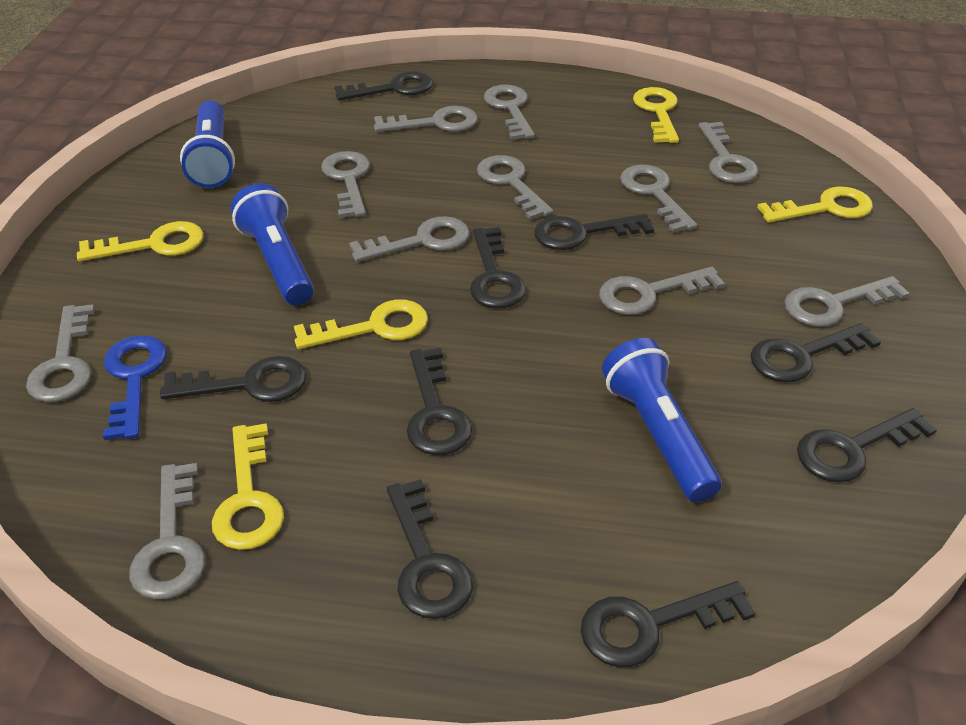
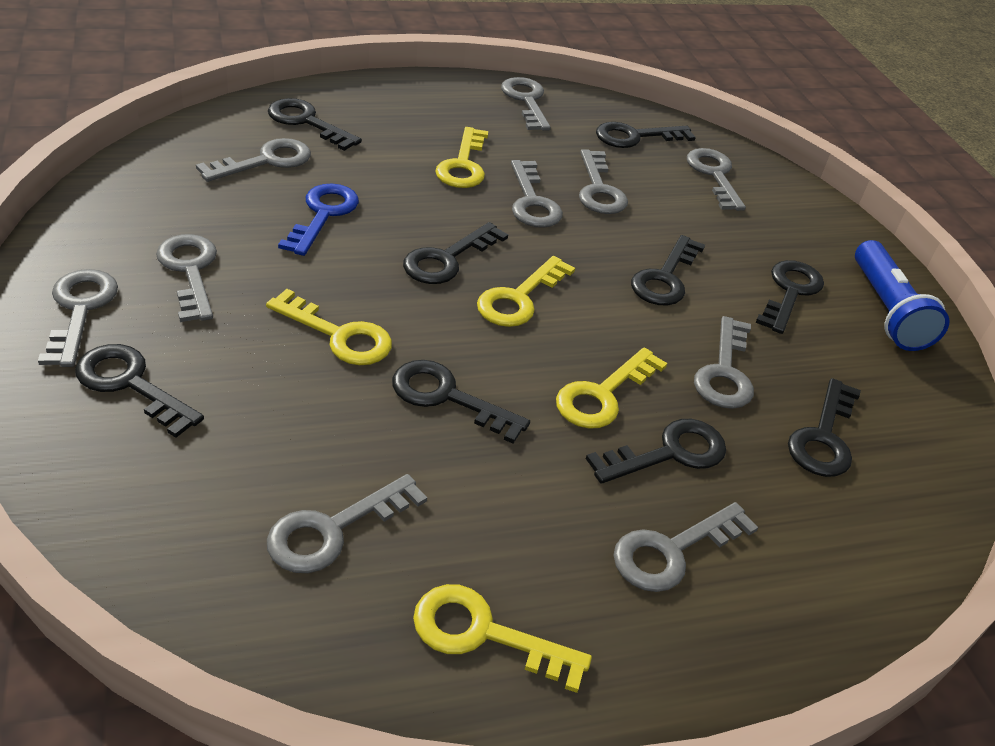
blue flashlight: 3 -> 1
grey key: 11 -> 10

